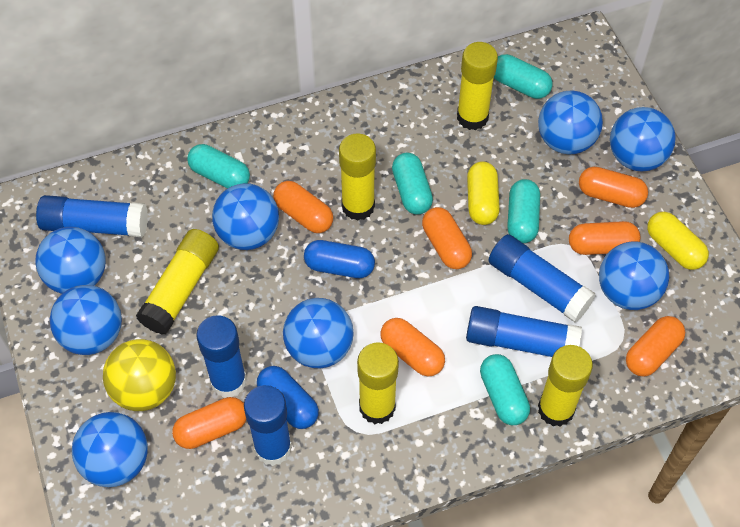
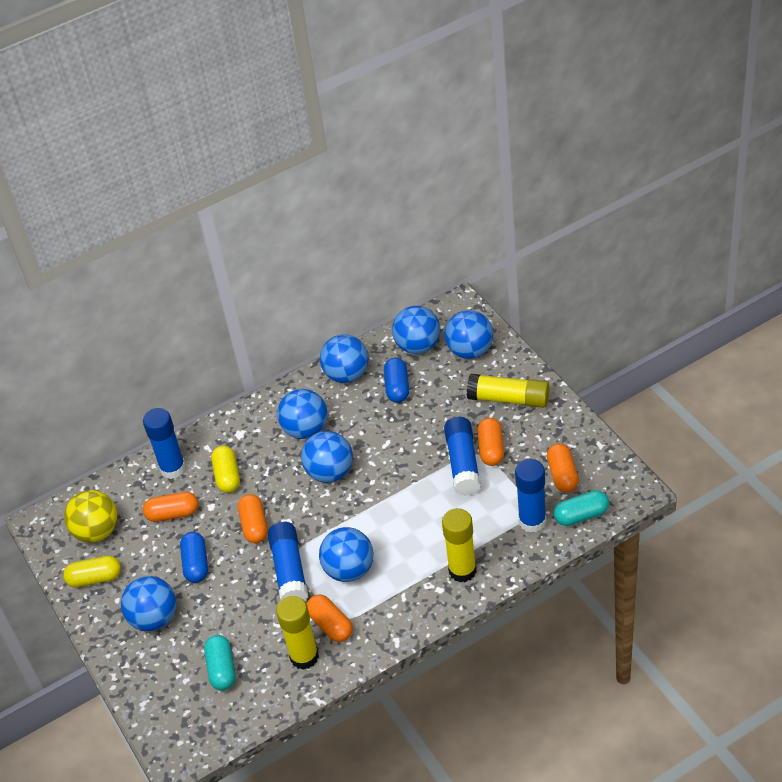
blue ball: 8 -> 7
blue glue stick: 5 -> 4
orange capsule: 7 -> 5
turquoise capsule: 5 -> 2
yellow glue stick: 5 -> 3

